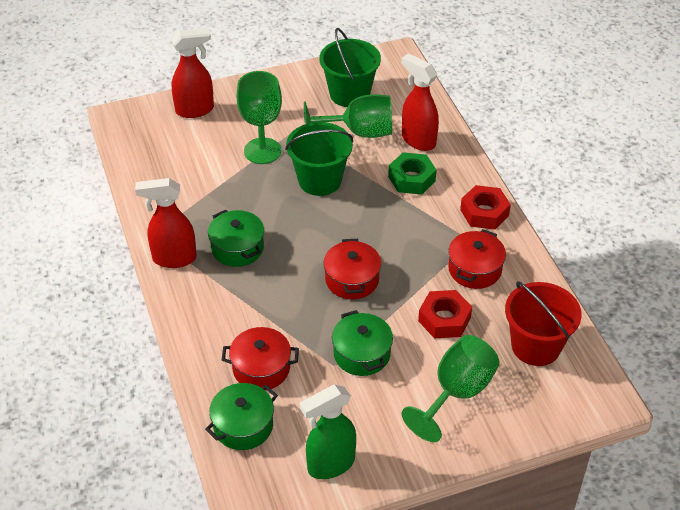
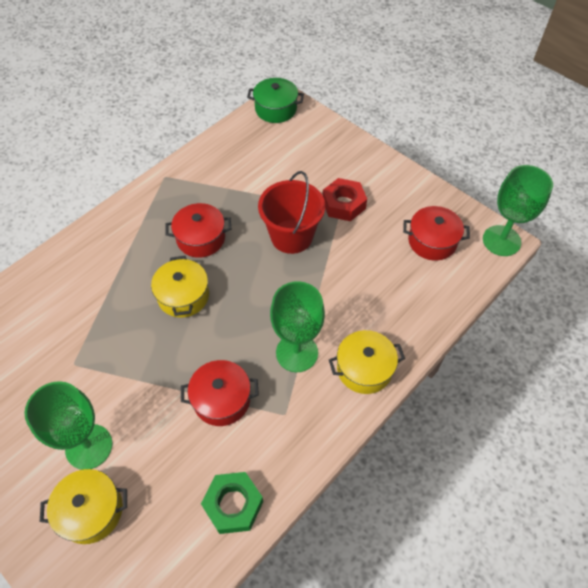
green bucket: 2 -> 0
green pot: 3 -> 1
green spray bottle: 1 -> 0
red nut: 2 -> 1
red spray bottle: 3 -> 0
yellow pot: 0 -> 3

